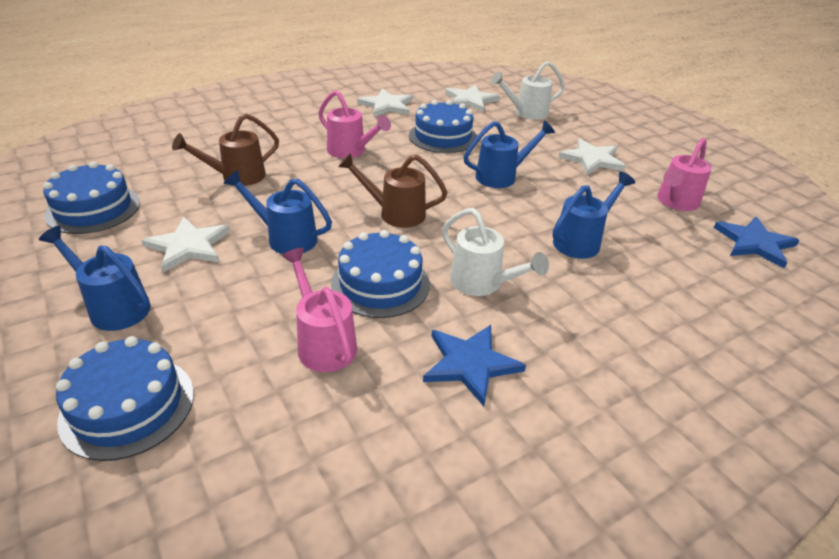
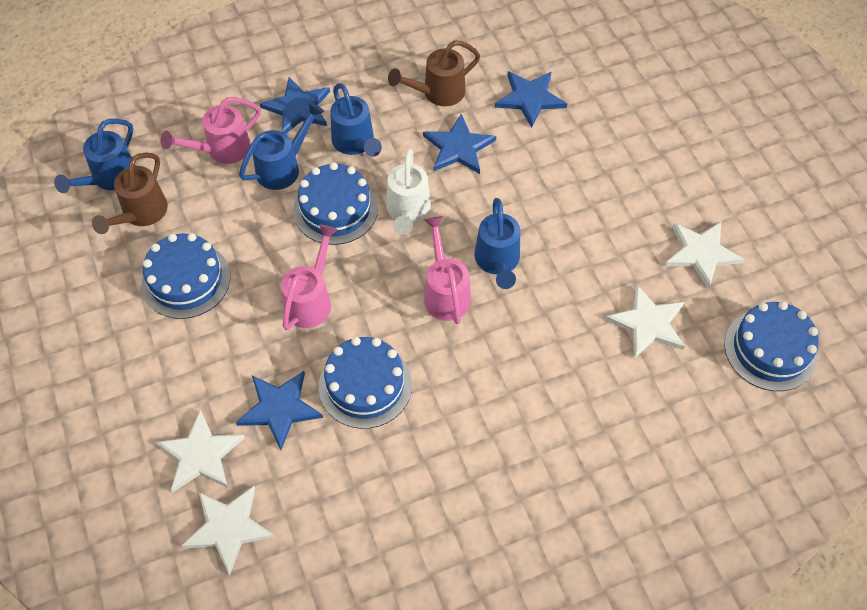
blue star: 2 -> 4
white watering can: 2 -> 1

